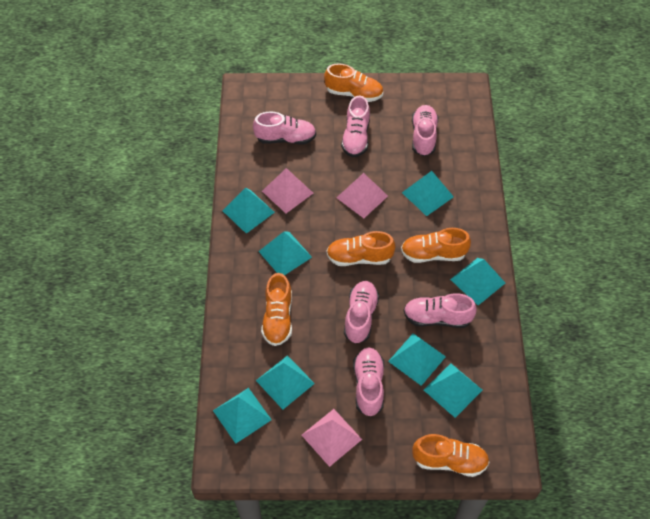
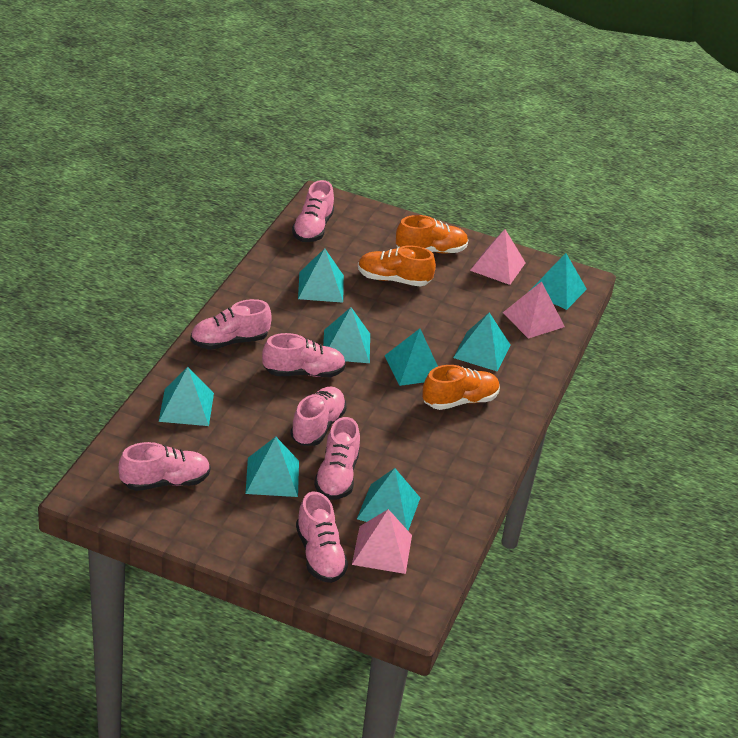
orange shoe: 5 -> 3
pink shoe: 6 -> 7

